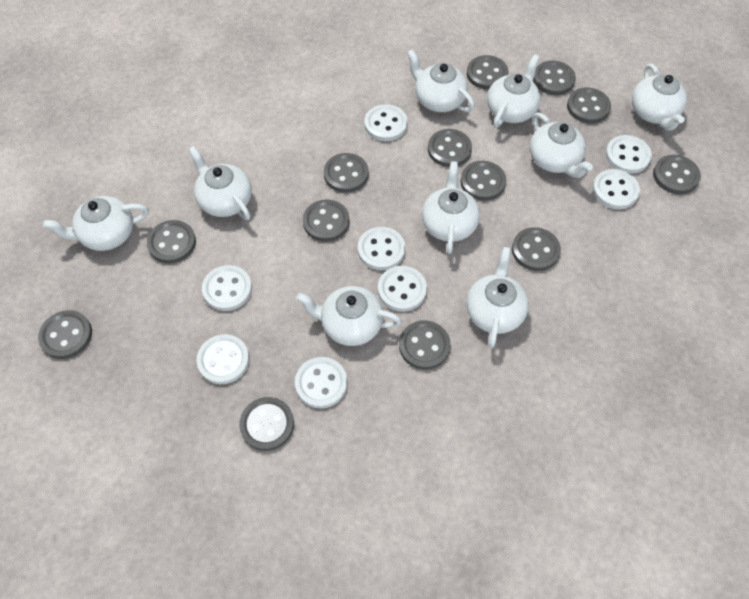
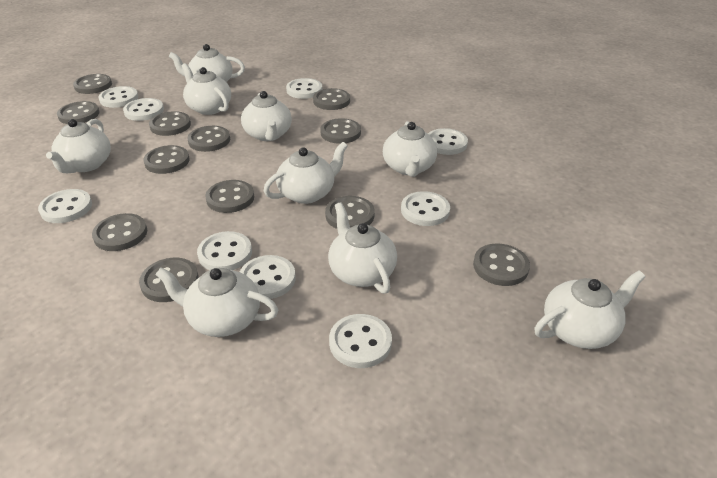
grey button: 13 -> 12
white button: 8 -> 9

